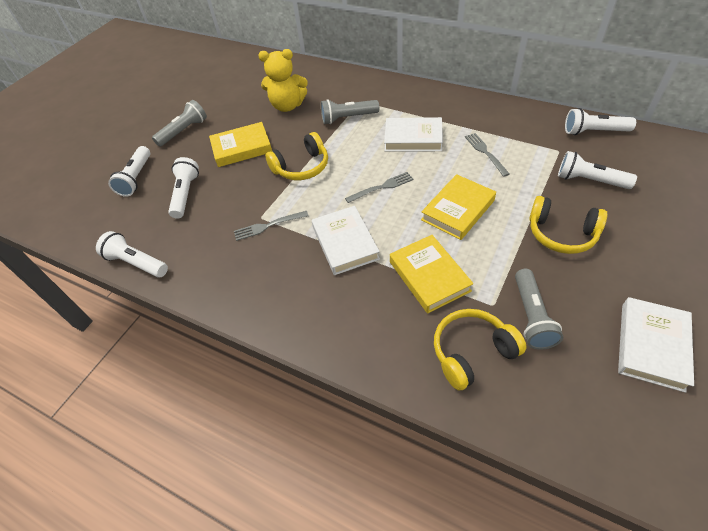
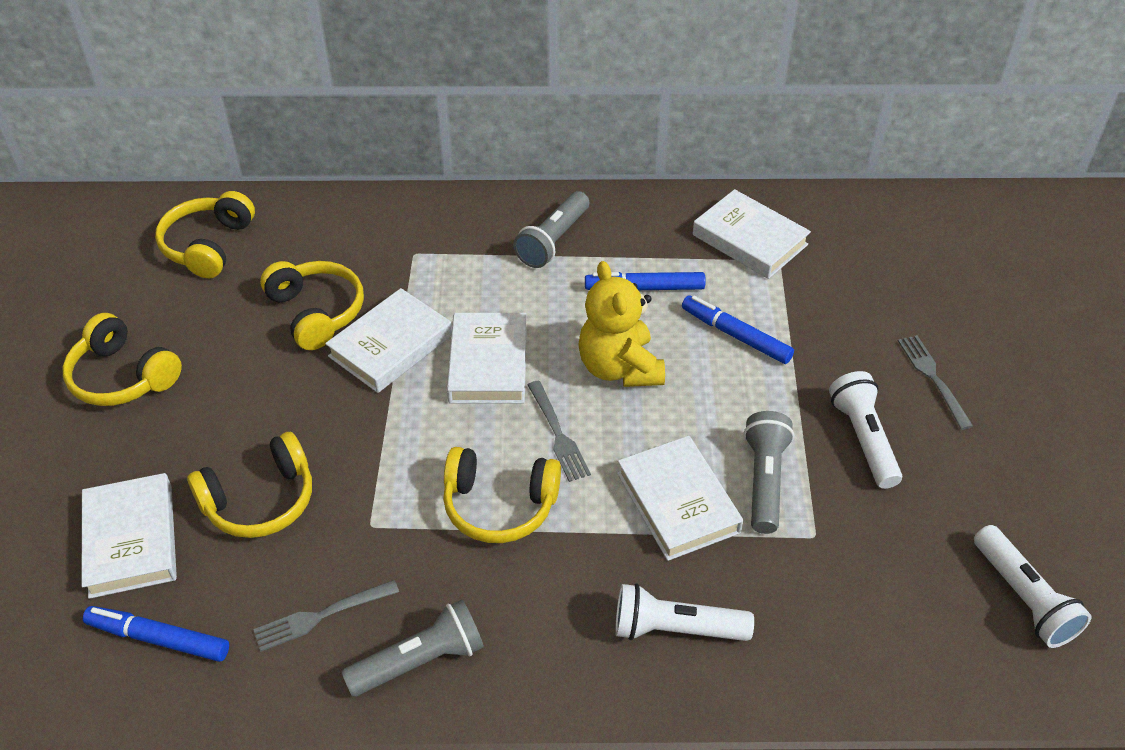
blue marker: 0 -> 3
white book: 3 -> 5
white flashlight: 5 -> 3
yellow book: 3 -> 0
yellow headphones: 3 -> 5

